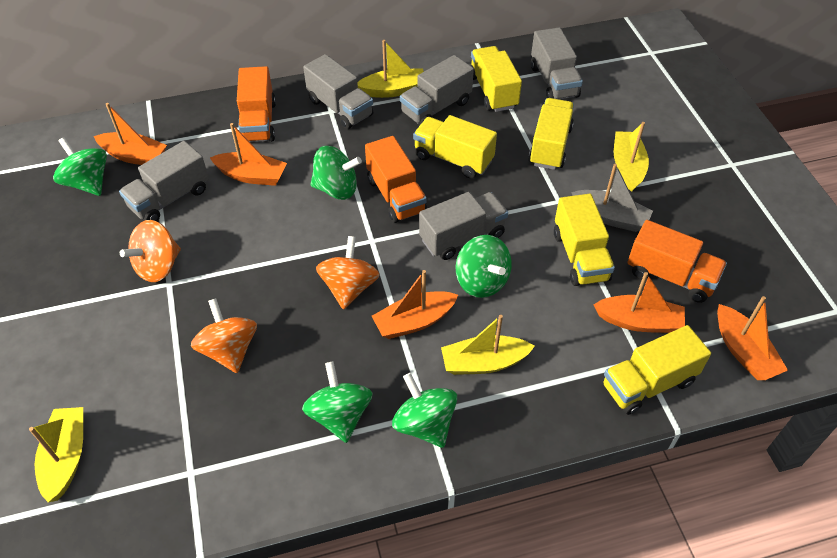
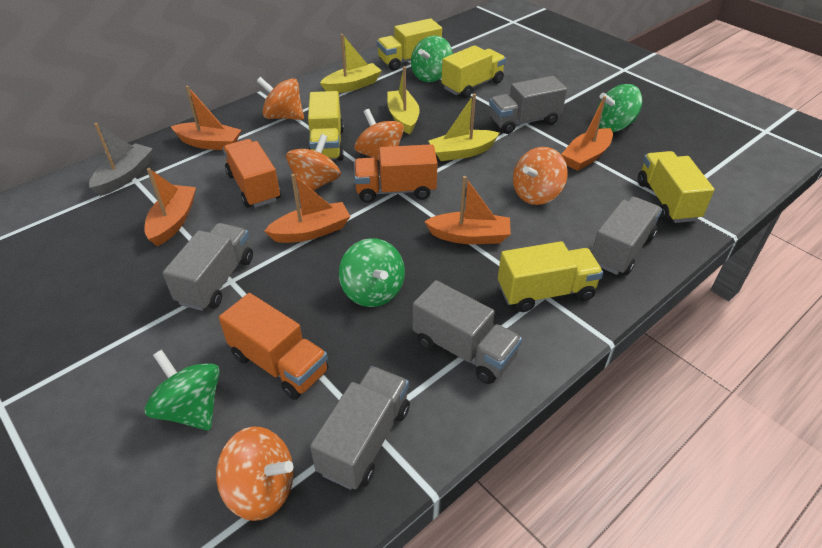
green spinning top: 5 -> 4
orange spinning top: 3 -> 5
yellow boat: 4 -> 3

